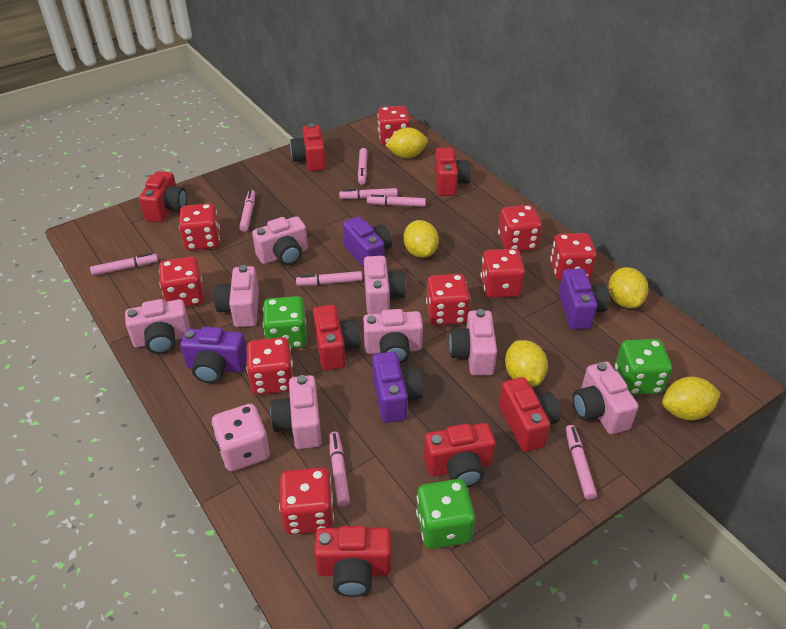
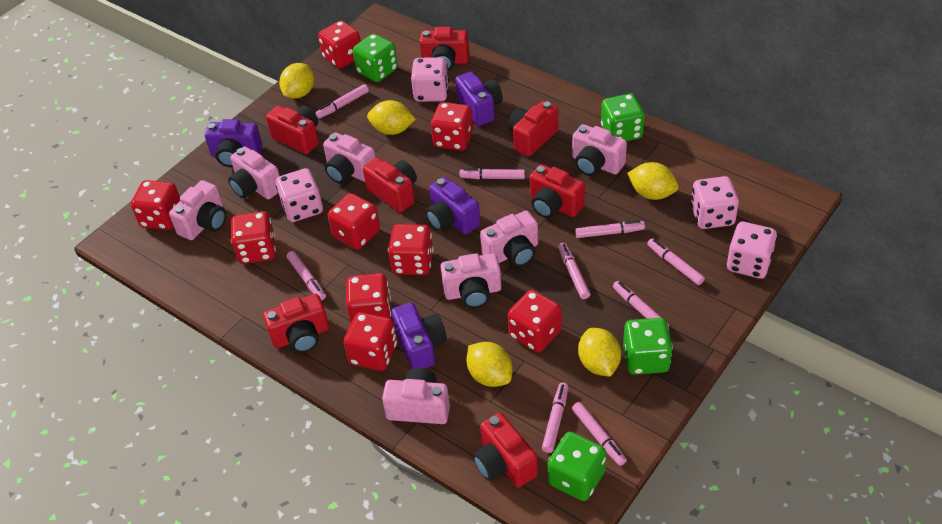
green dice: 3 -> 4
pink camera: 8 -> 7
pink dice: 1 -> 4
pink marker: 8 -> 9

